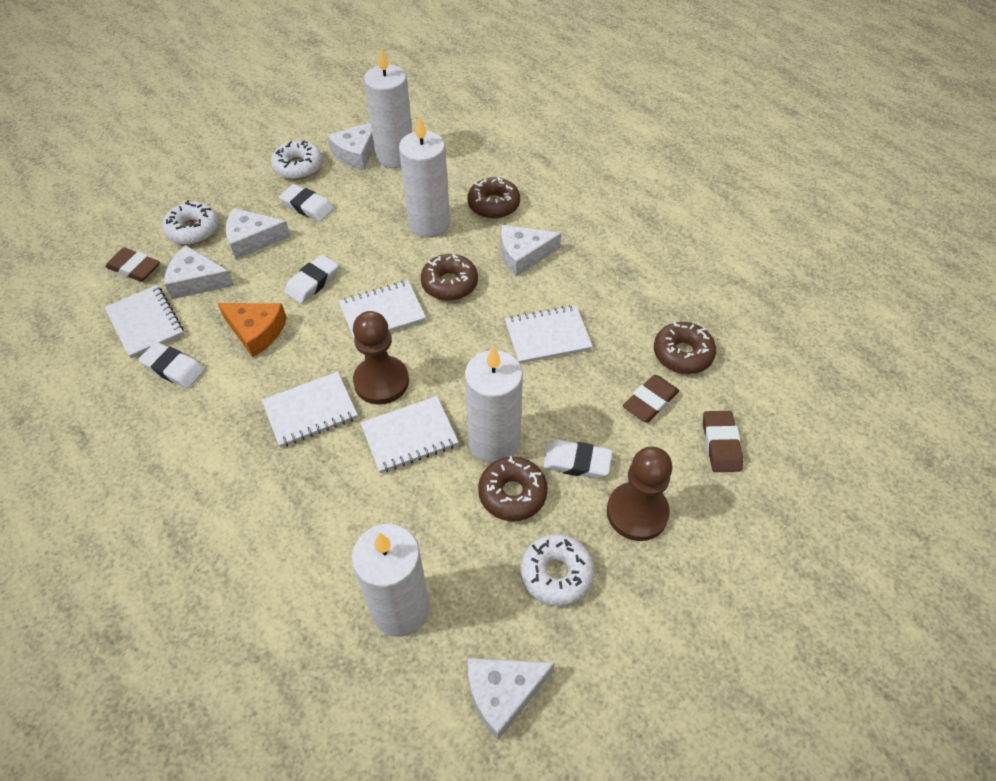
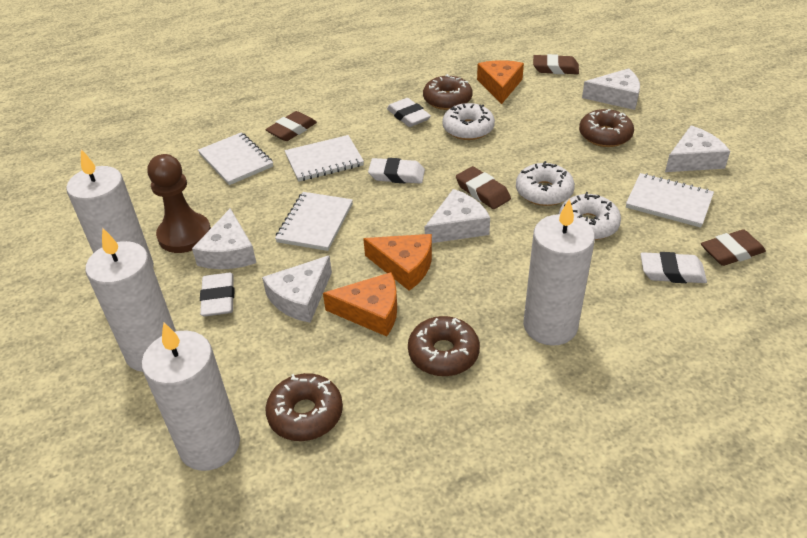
brown eraser: 3 -> 4
brown pawn: 2 -> 1
orange cheese: 1 -> 3
white notebook: 5 -> 4

